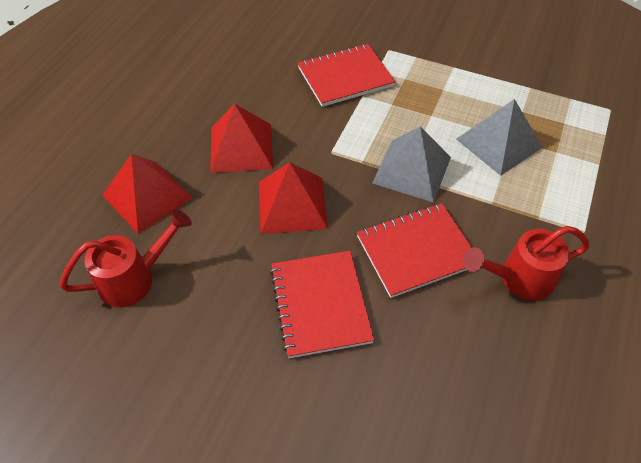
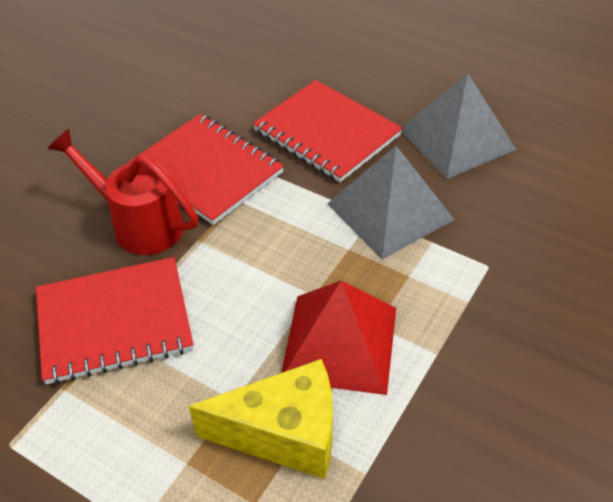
red pyramid: 3 -> 1
red watering can: 2 -> 1
yellow cheese: 0 -> 1

